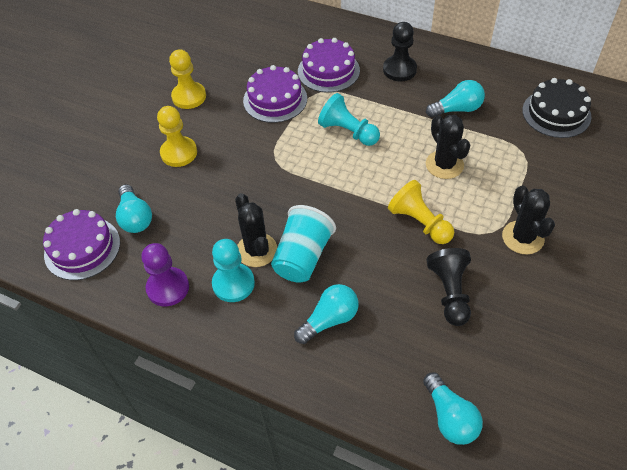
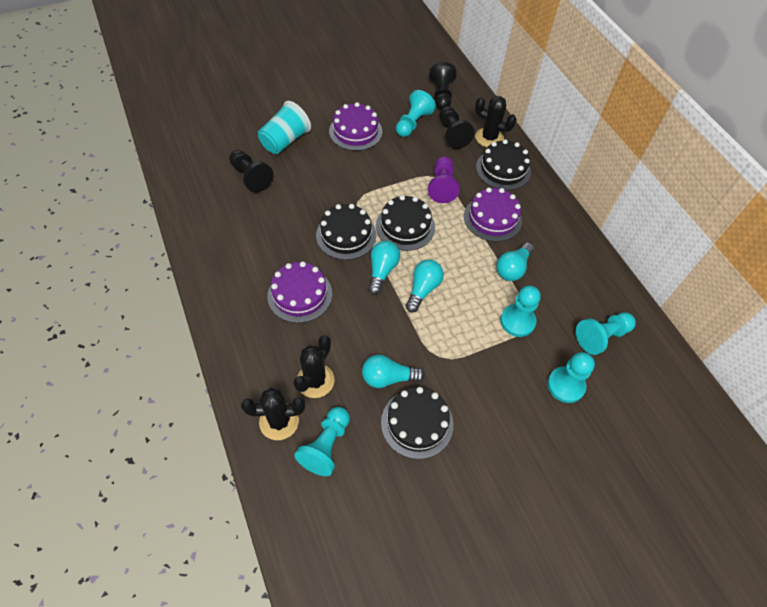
black cake: 1 -> 4
black pawn: 2 -> 3
turquoise pawn: 2 -> 5
yellow pawn: 3 -> 0

